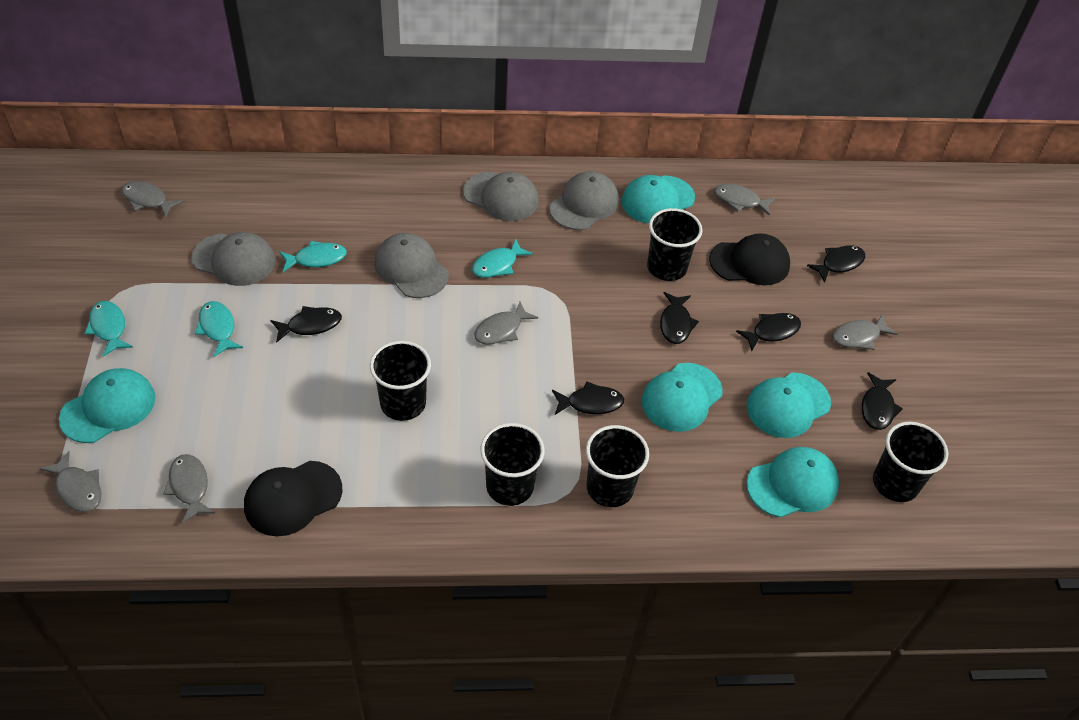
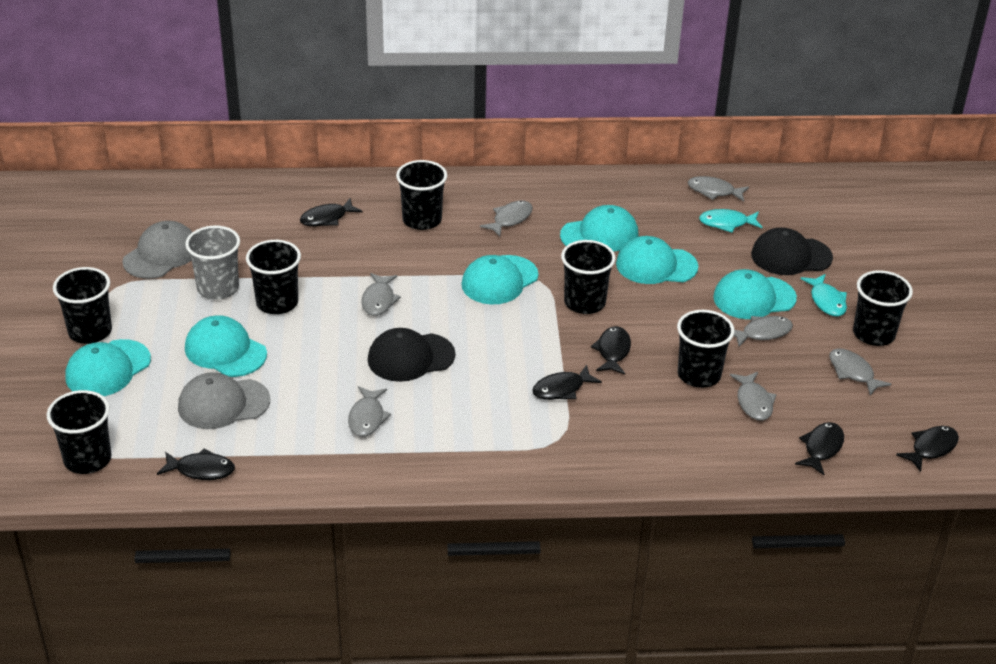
black cup: 5 -> 7
grey cap: 4 -> 2
grey cup: 0 -> 1
grey fish: 6 -> 7
turquoise cap: 5 -> 6
turquoise fish: 4 -> 2

